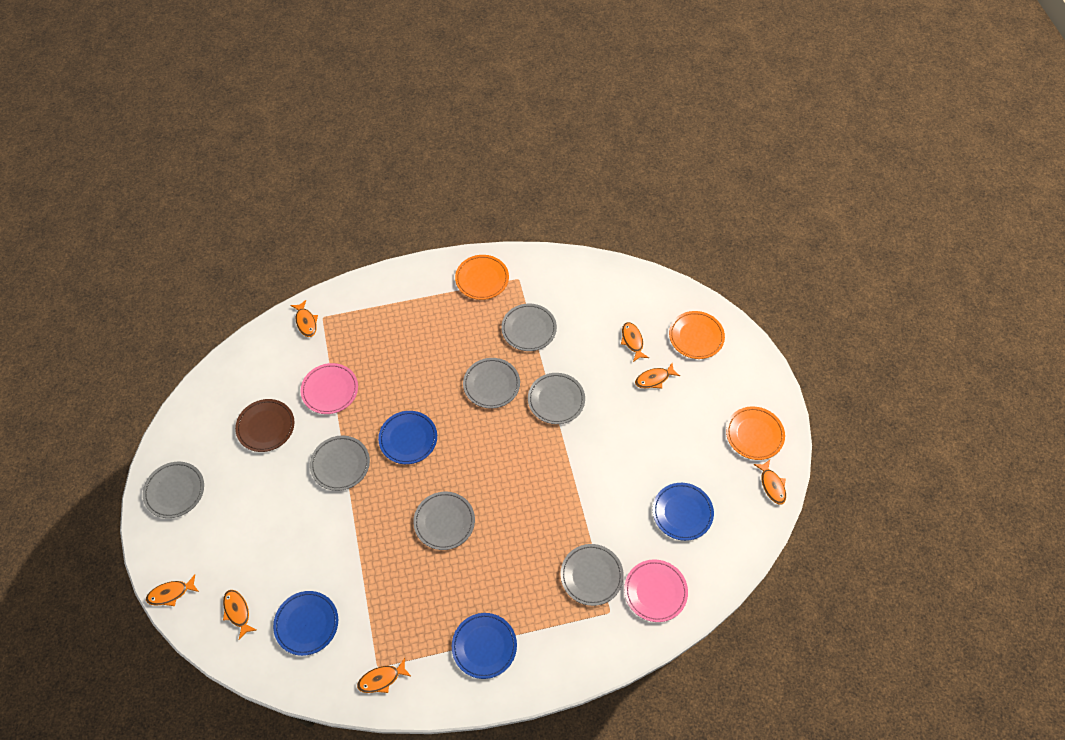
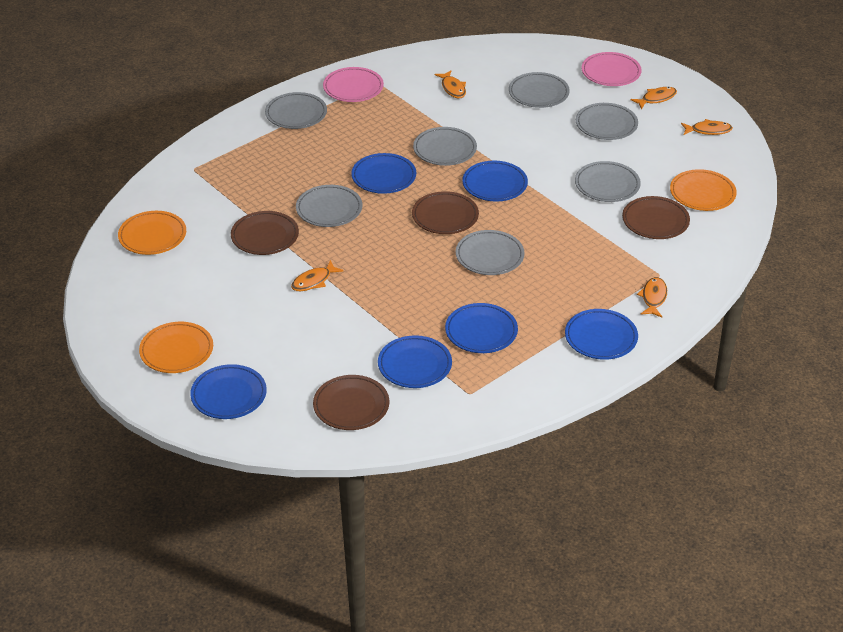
blue plate: 4 -> 6
brown plate: 1 -> 4
orange fish: 7 -> 5

